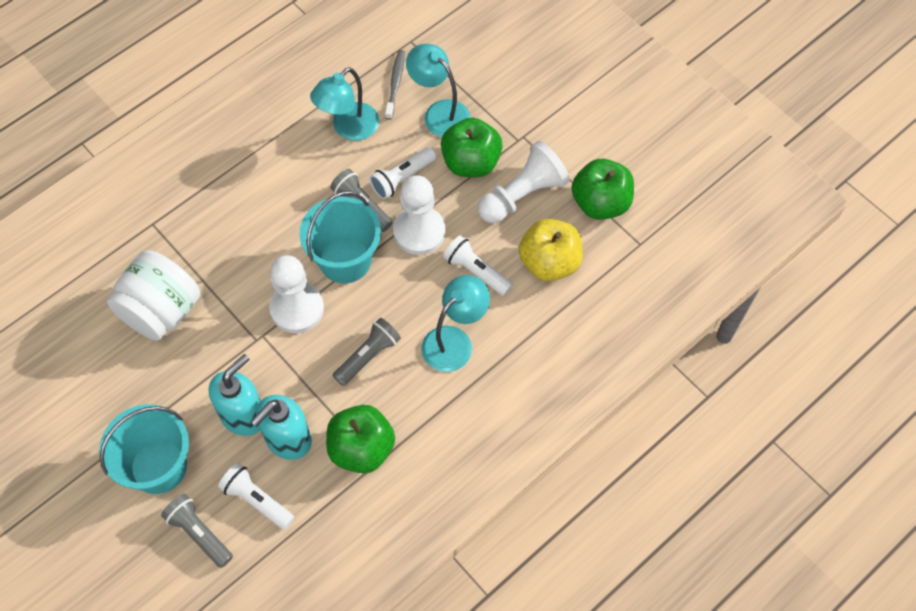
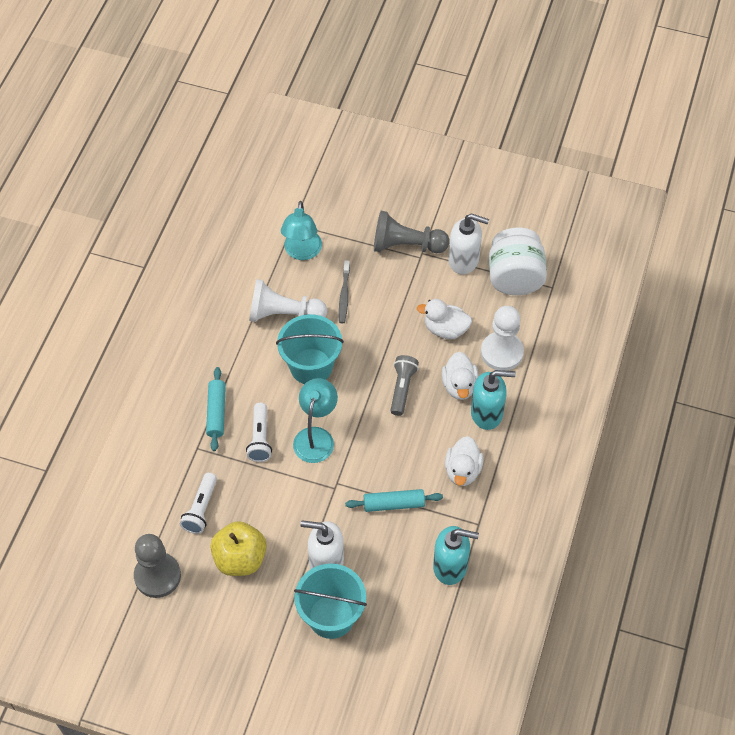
green apple: 3 -> 0
grey flashlight: 3 -> 1
grey pawn: 0 -> 2
turquoise lamp: 3 -> 2
turquoise rolling pin: 0 -> 2
white duck: 0 -> 3
white flashlight: 3 -> 2
white pawn: 3 -> 2
white soap dispenser: 0 -> 2

